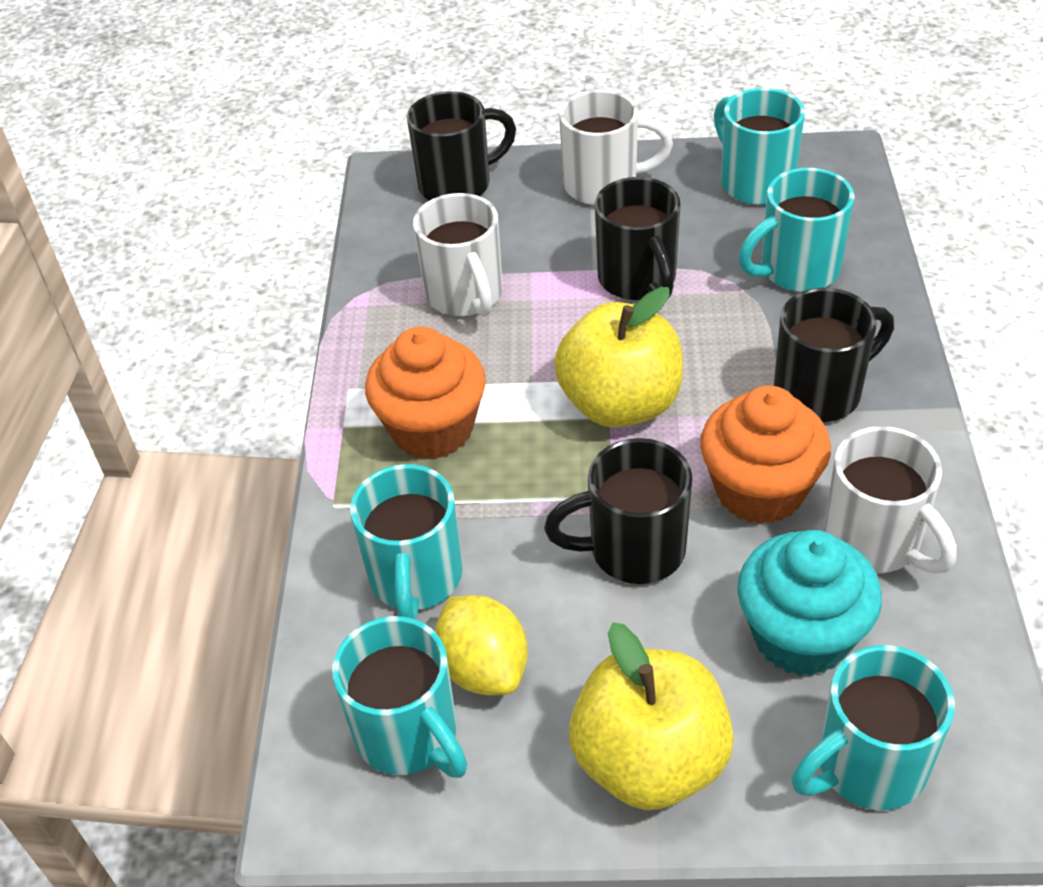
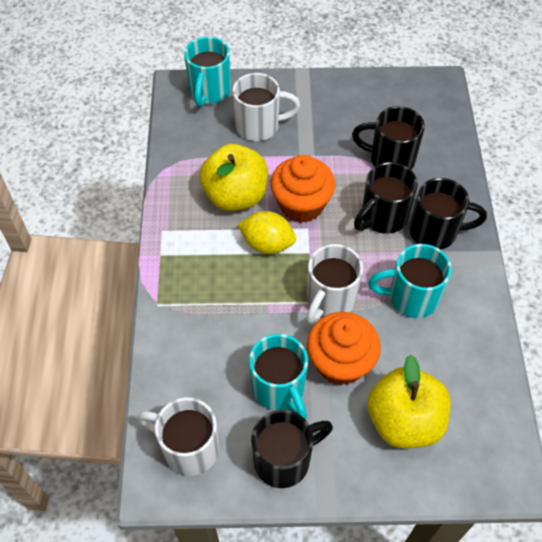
turquoise cupcake: 1 -> 0
turquoise mug: 5 -> 3

